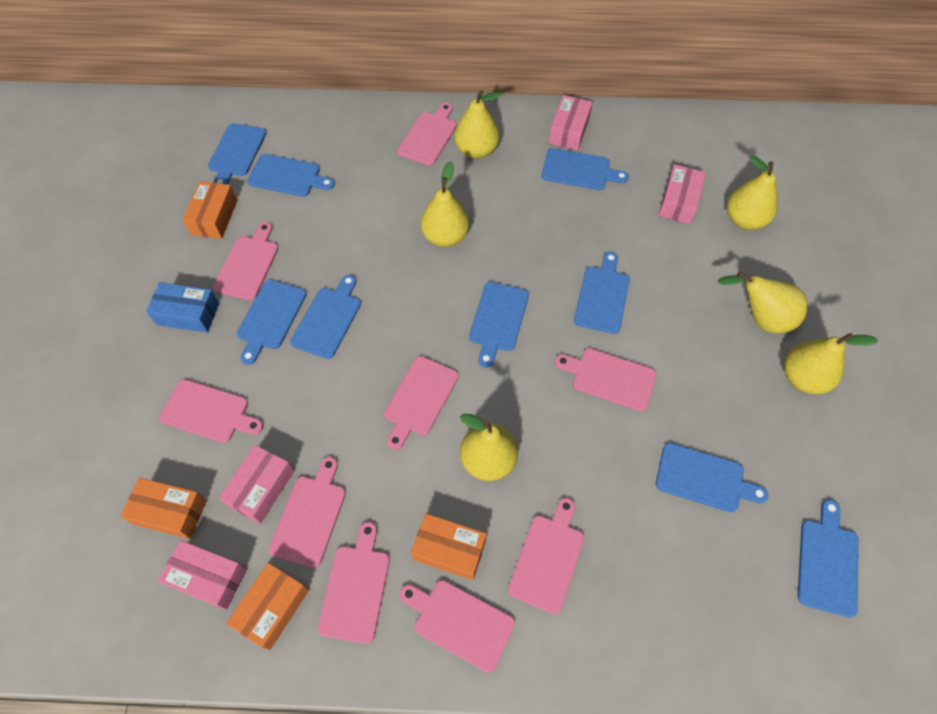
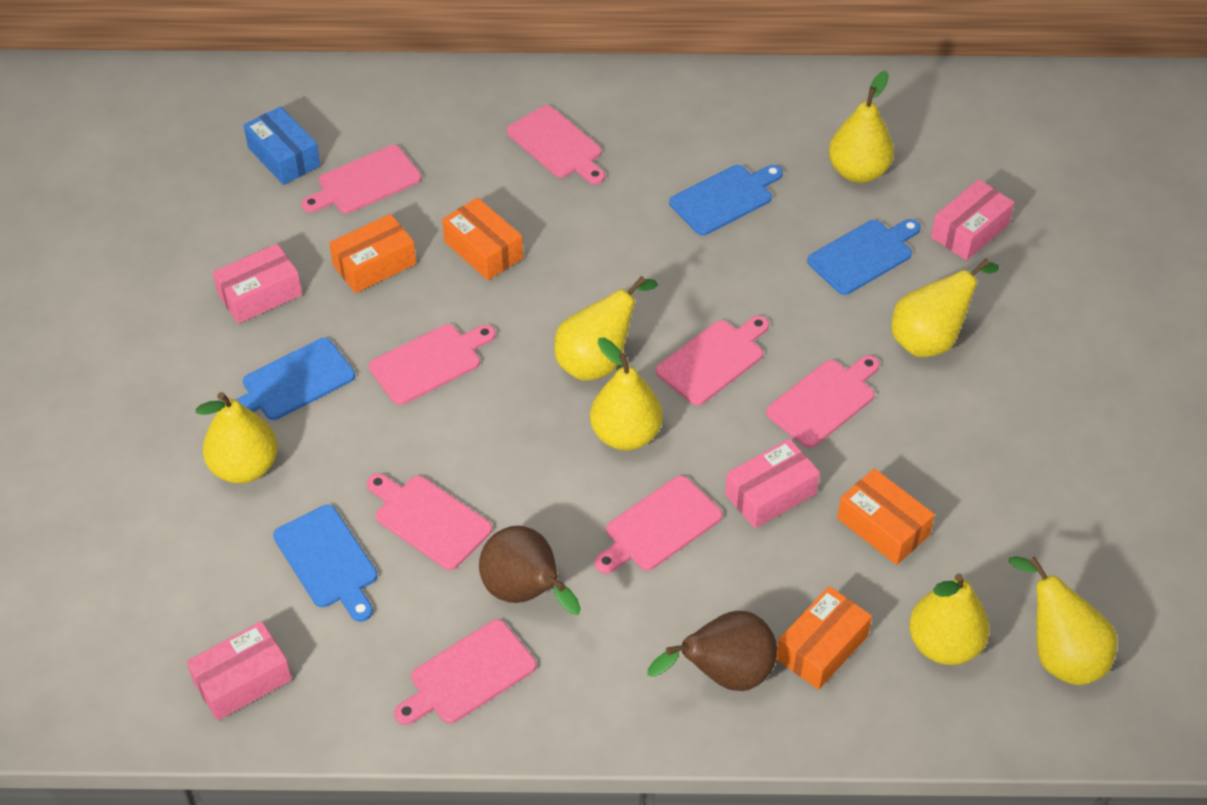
blue cutting board: 9 -> 4
brown pear: 0 -> 2
pink cutting board: 9 -> 8
yellow pear: 6 -> 7

